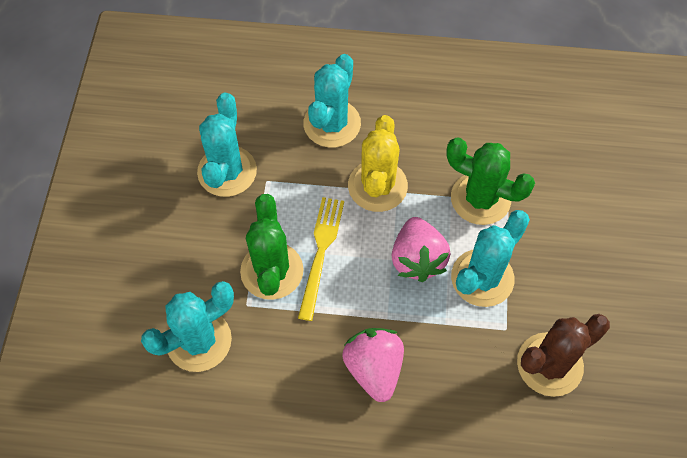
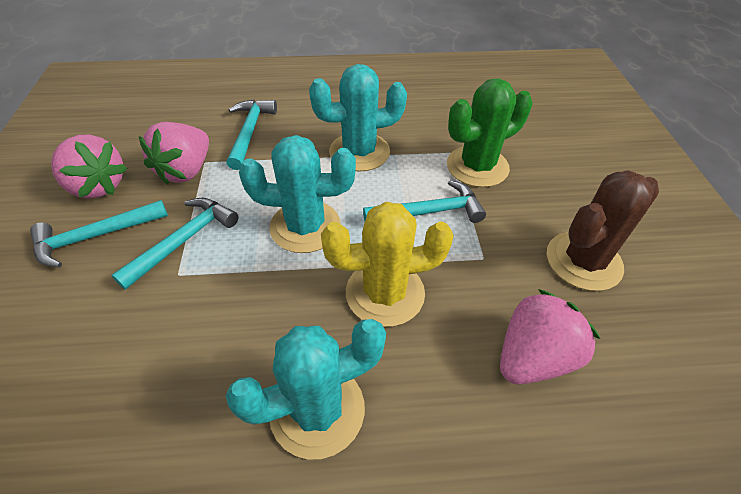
green cactus: 2 -> 1
pink strawberry: 2 -> 3
turquoise cactus: 4 -> 3
turquoise hammer: 0 -> 4
yellow fork: 1 -> 0

